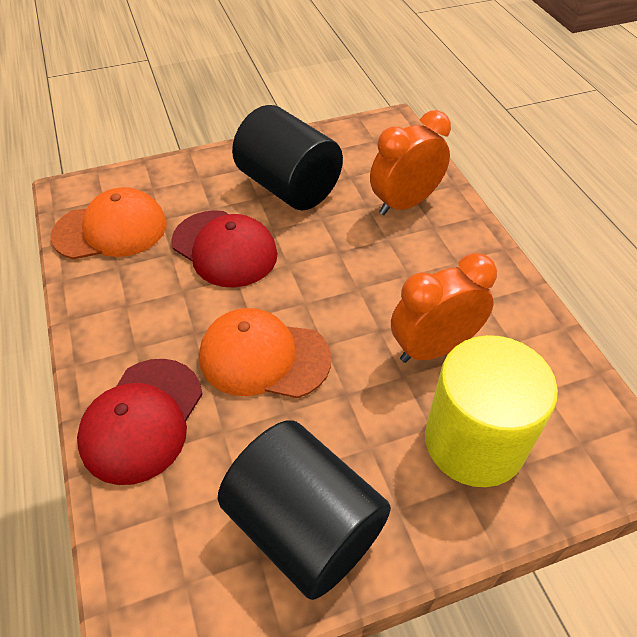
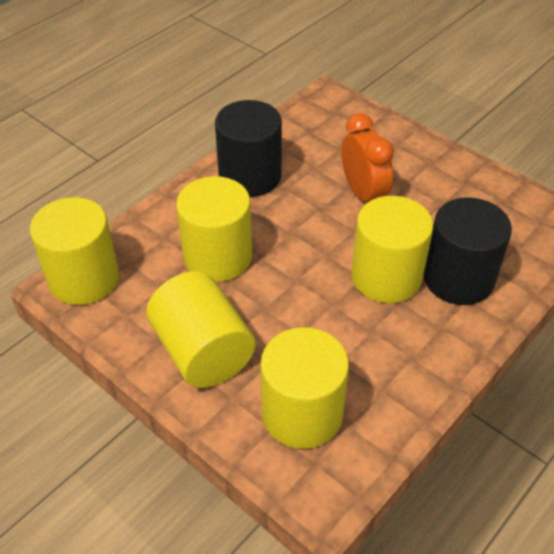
orange cap: 2 -> 0
orange clock: 2 -> 1
red cap: 2 -> 0
yellow cylinder: 1 -> 5

